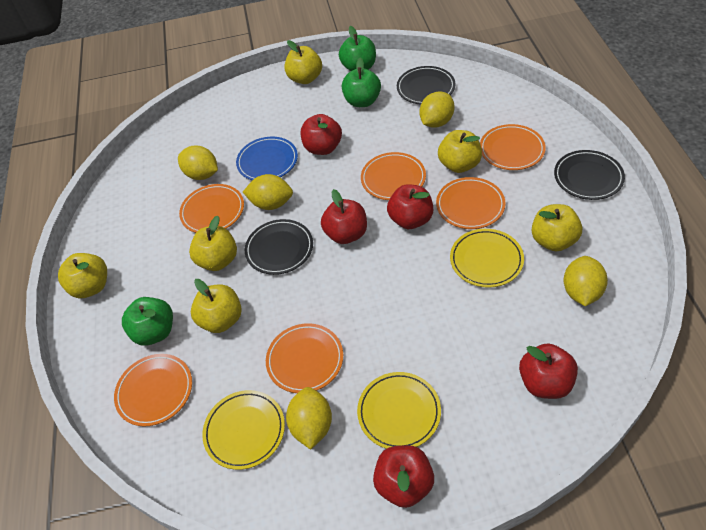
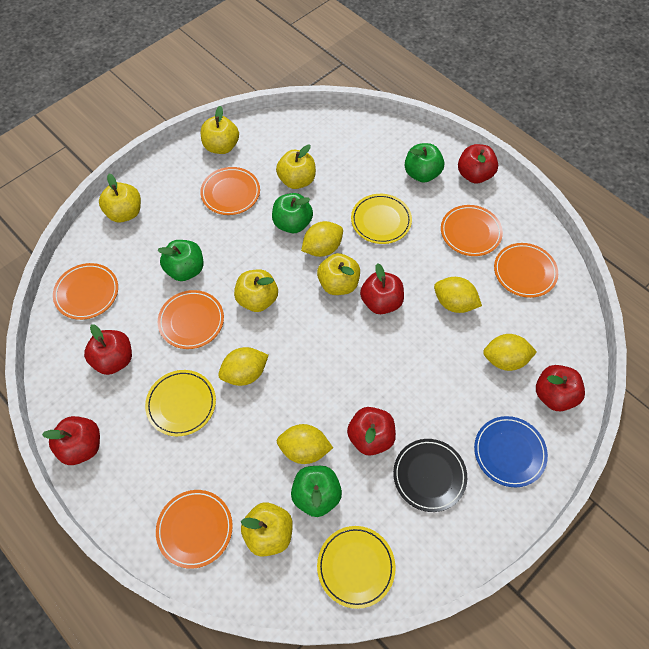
black plate: 3 -> 1
green apple: 3 -> 4
red apple: 5 -> 6

